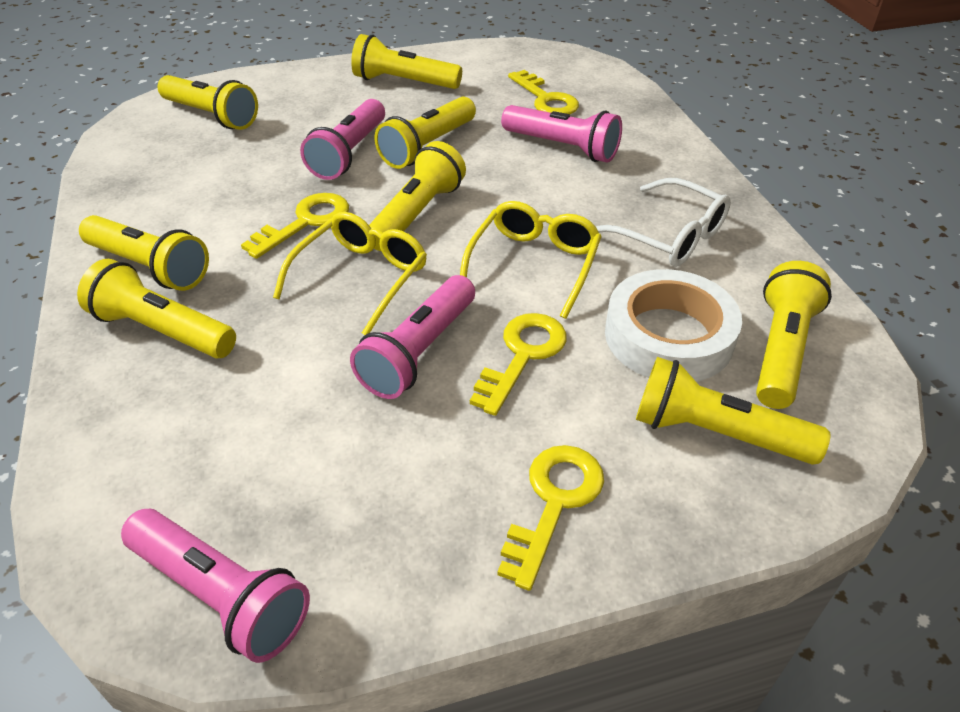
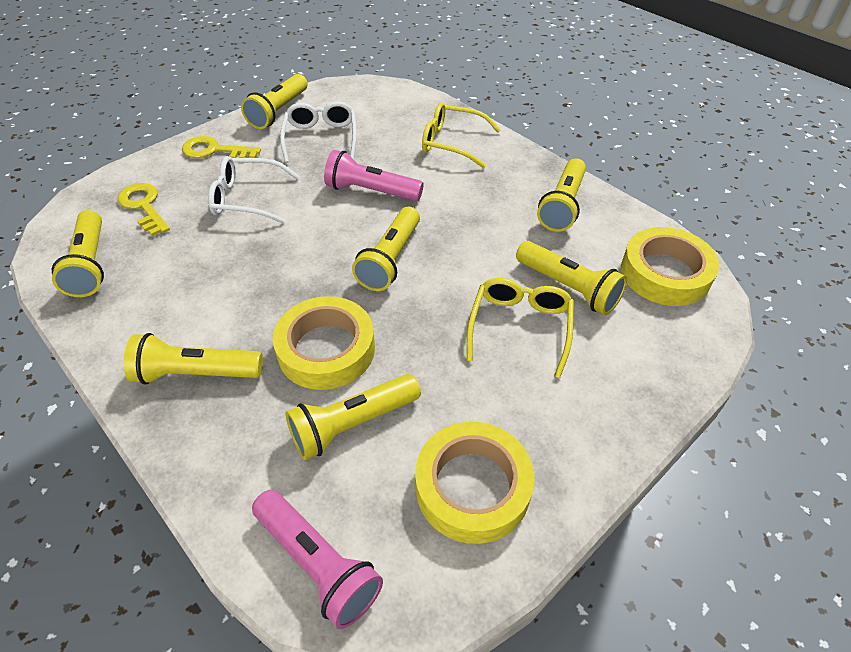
pink flashlight: 4 -> 2
white glasses: 1 -> 2
white tape: 1 -> 0
yellow flashlight: 8 -> 7
yellow key: 4 -> 2
yellow tape: 0 -> 3

